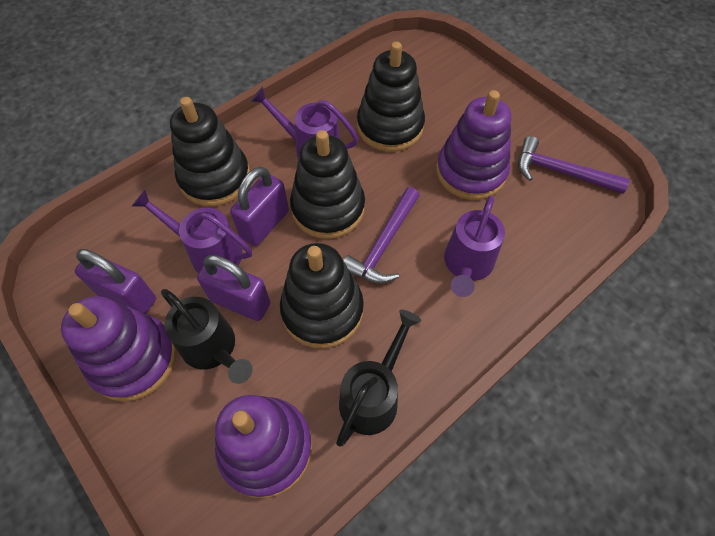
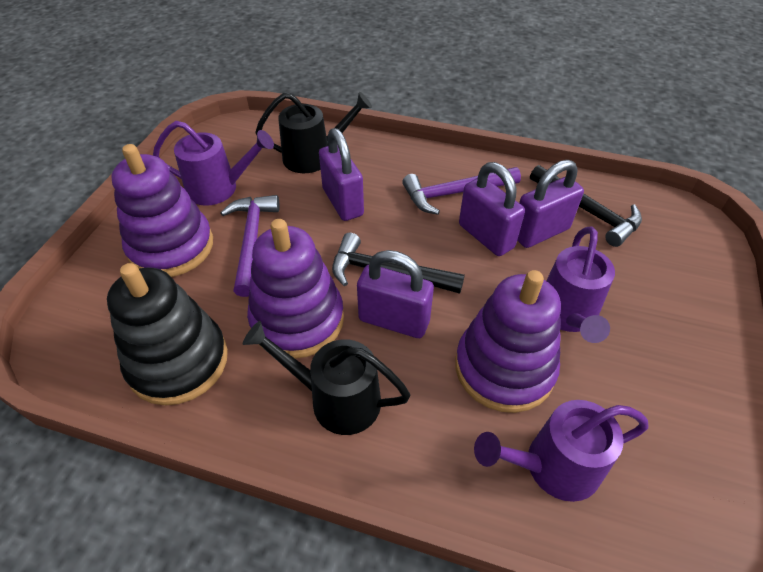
black hammer: 0 -> 2
black stacking toy: 4 -> 1
purple padlock: 3 -> 4

